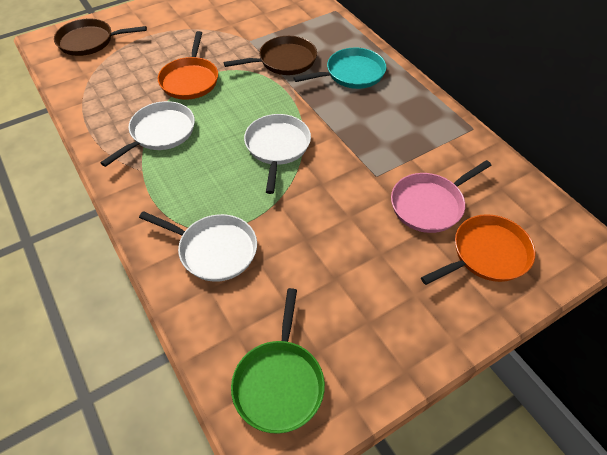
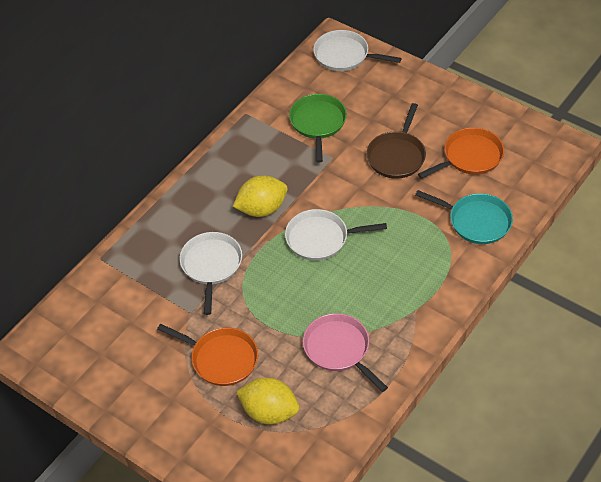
brown pan: 2 -> 1
yellow lemon: 0 -> 2

